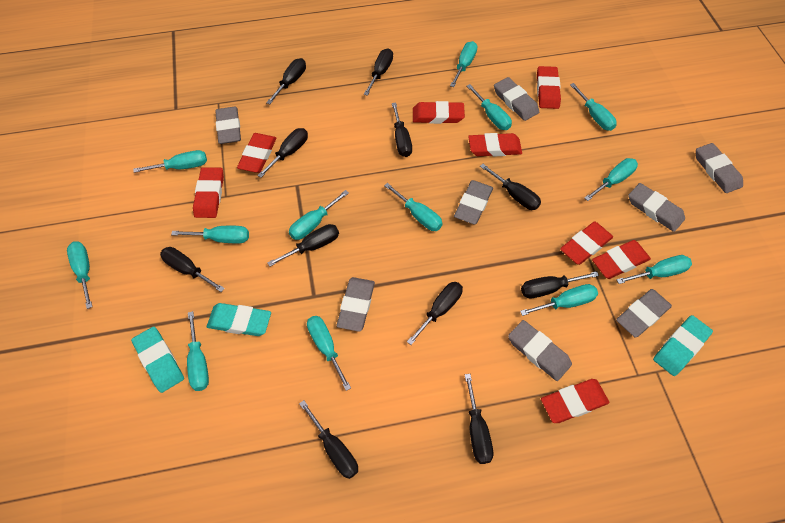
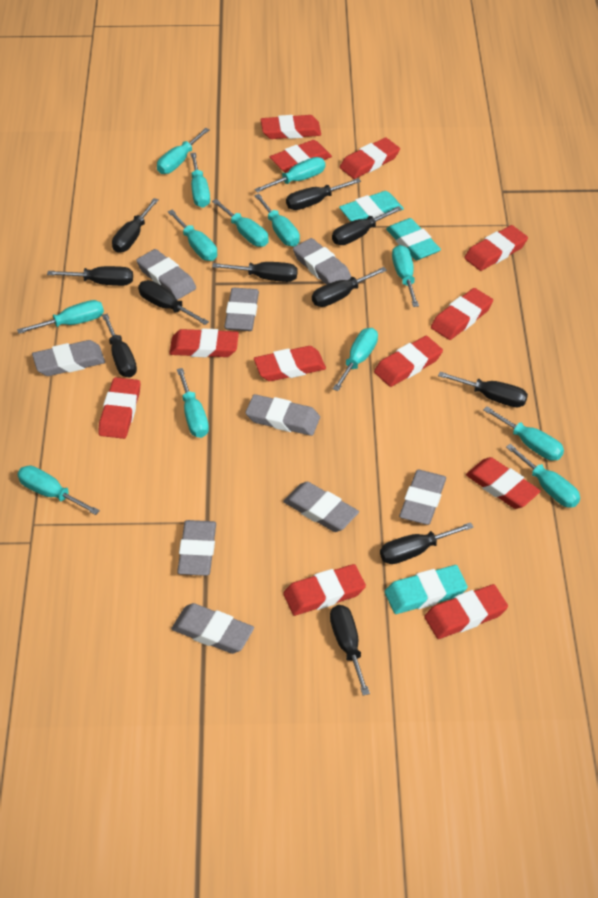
grey eraser: 8 -> 9
red eraser: 8 -> 12

